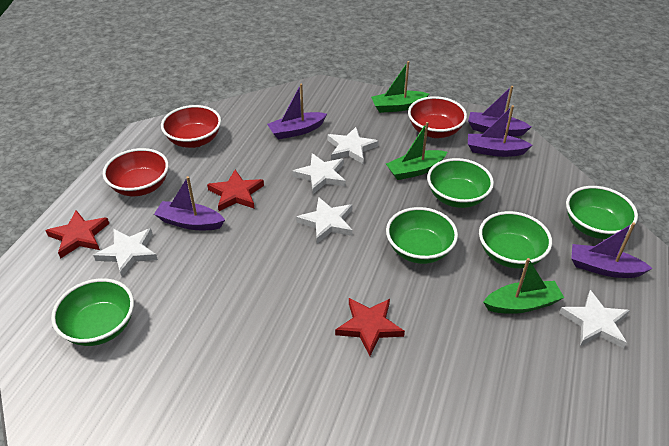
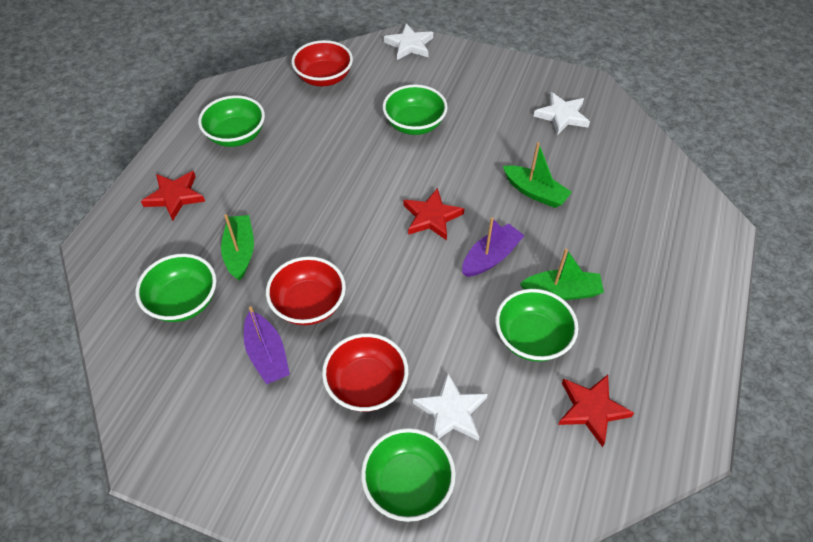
purple boat: 5 -> 2
white star: 5 -> 3

